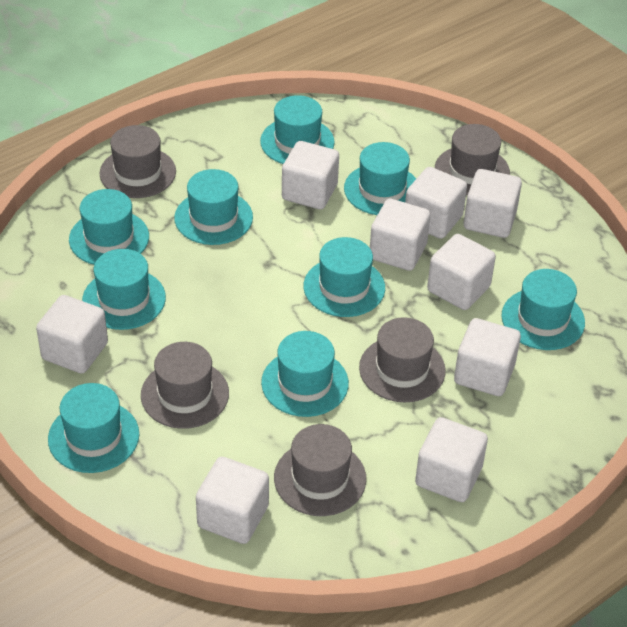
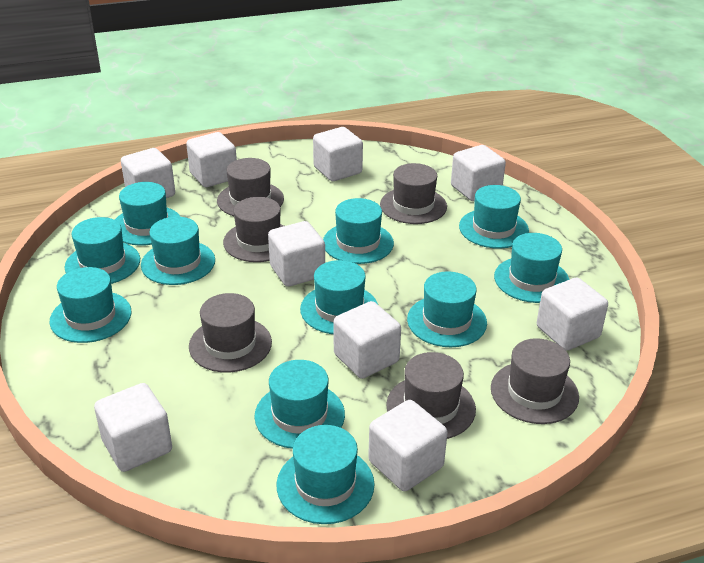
grey hat: 5 -> 6
turquoise hat: 9 -> 11

